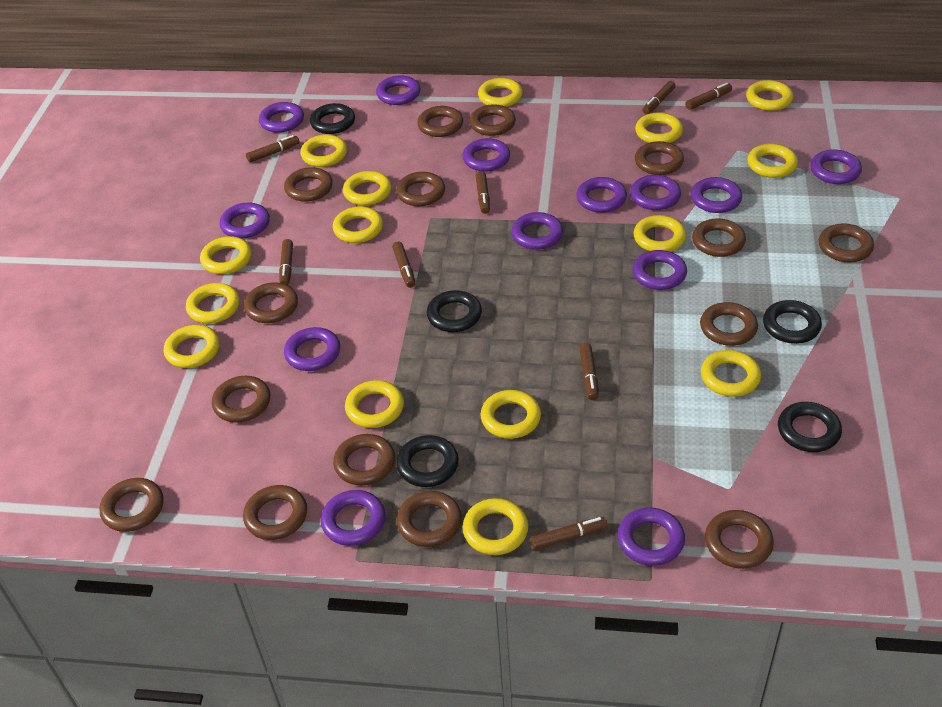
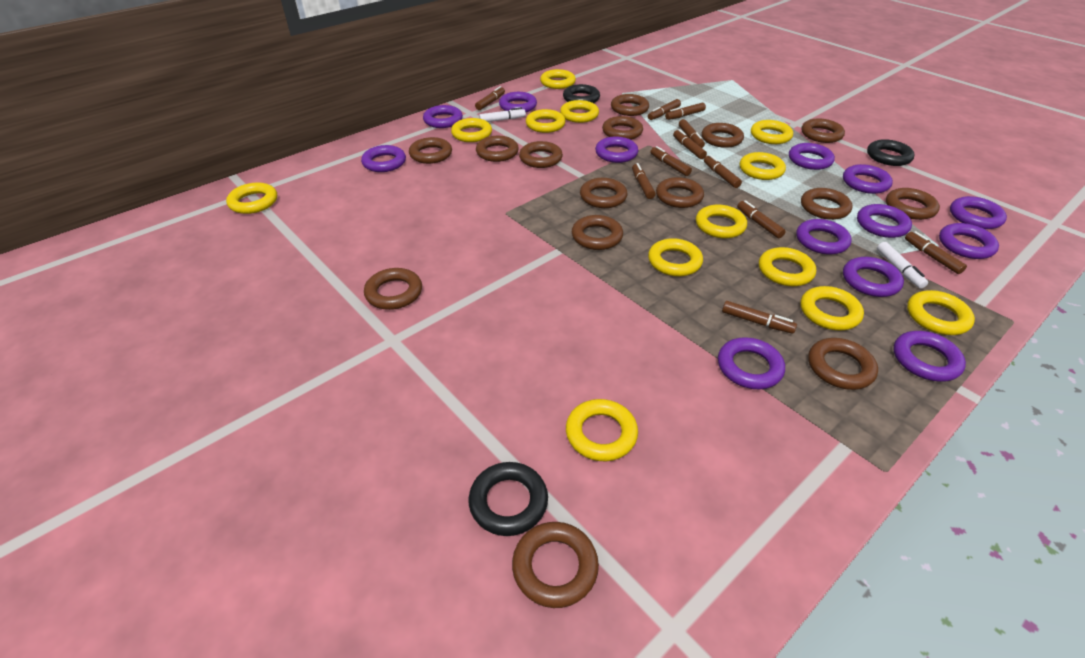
black ring: 5 -> 3
brown marker: 8 -> 11
white marker: 0 -> 2
yellow ring: 15 -> 13

